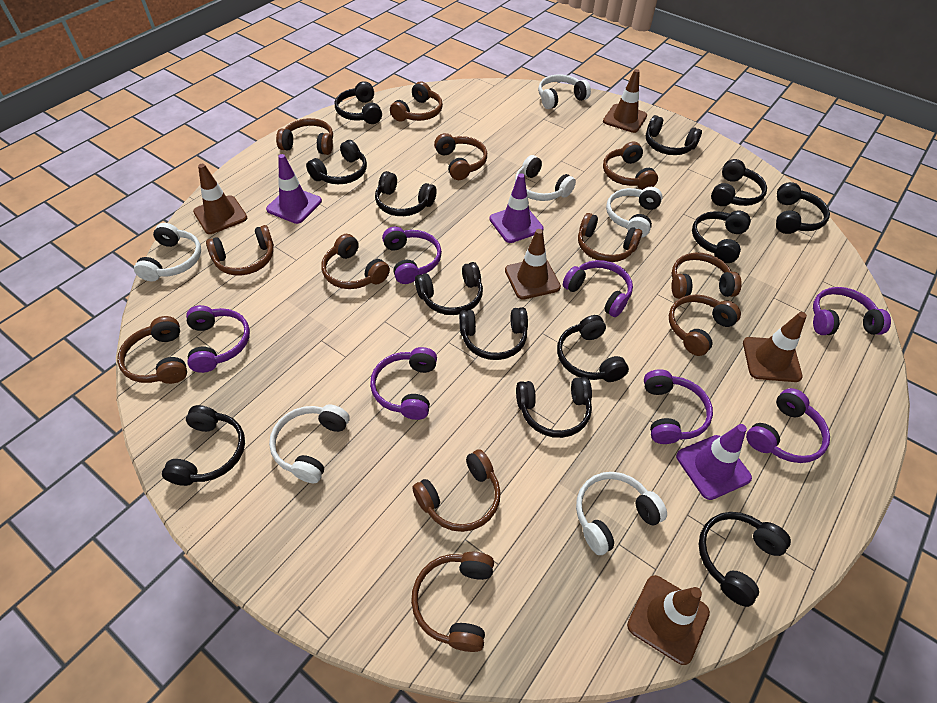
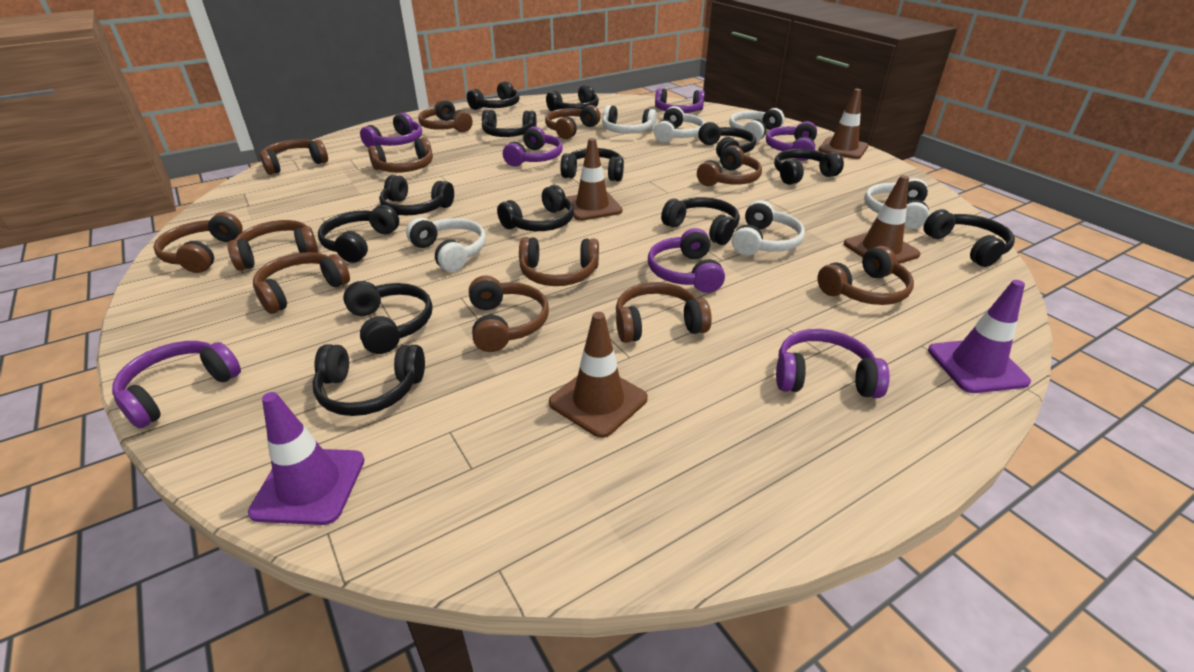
brown traffic cone: 5 -> 4
purple traffic cone: 3 -> 2

